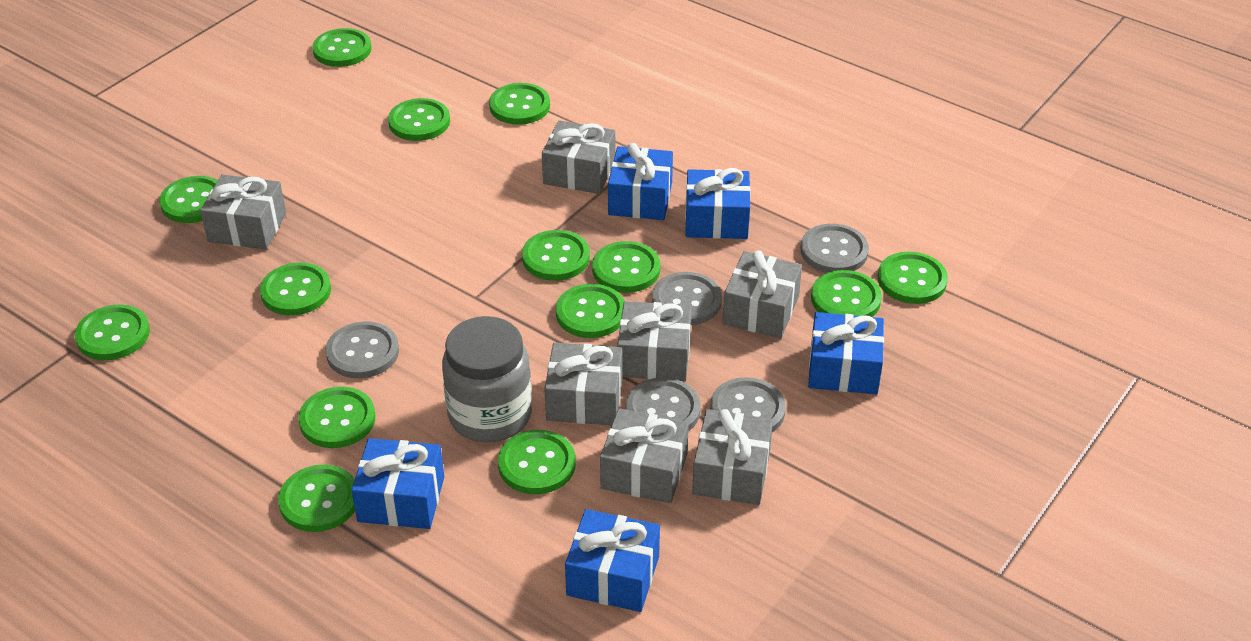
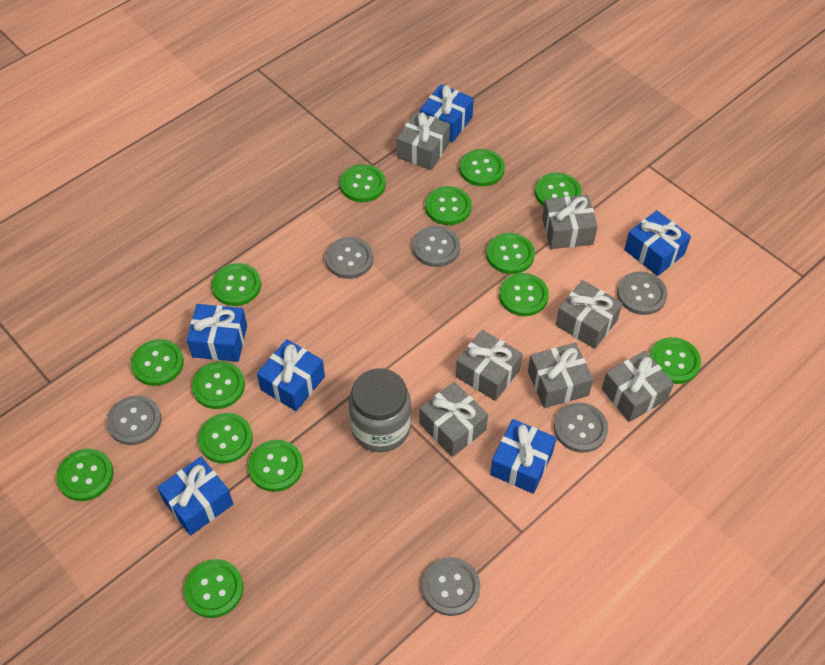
blue gift: 5 -> 6
grey button: 5 -> 6

